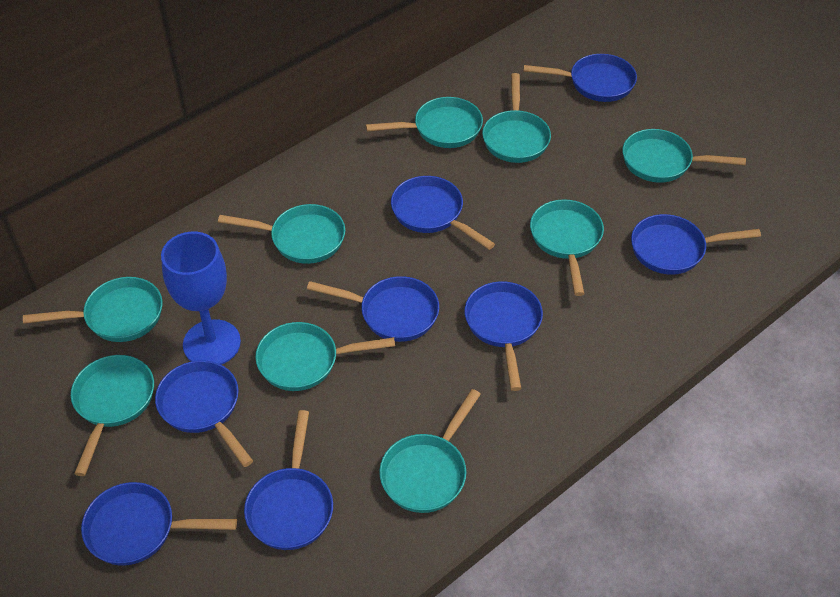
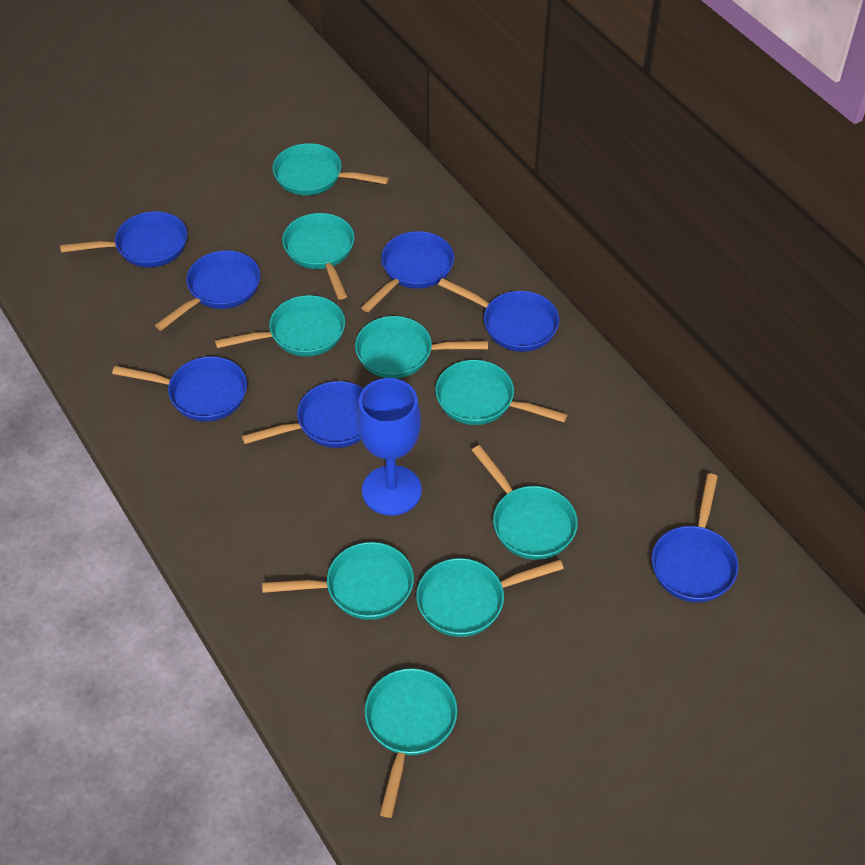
blue pan: 8 -> 7

